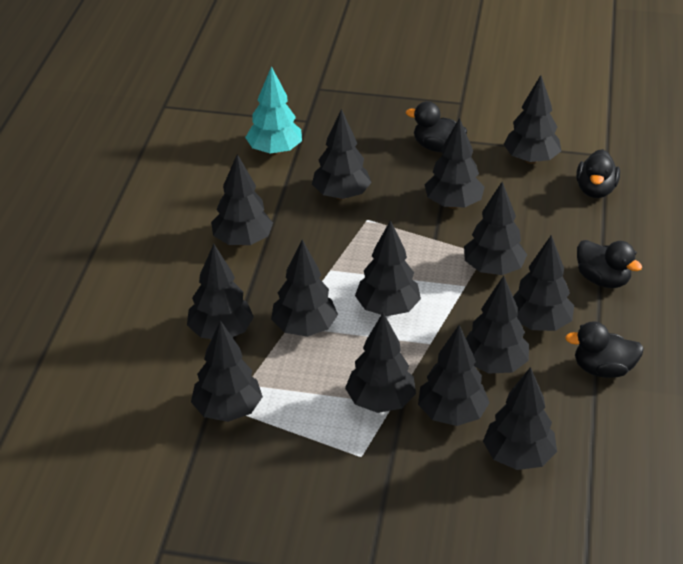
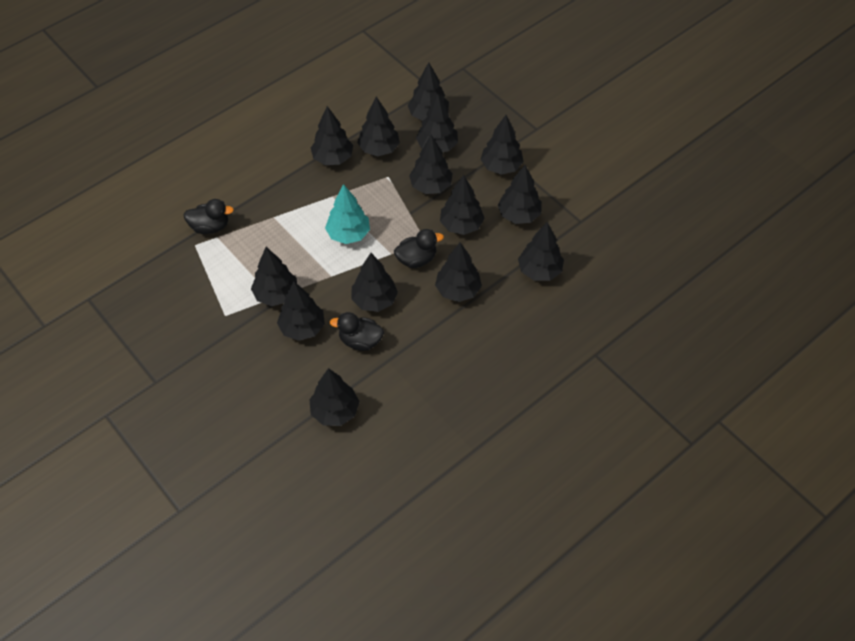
black duck: 4 -> 3

